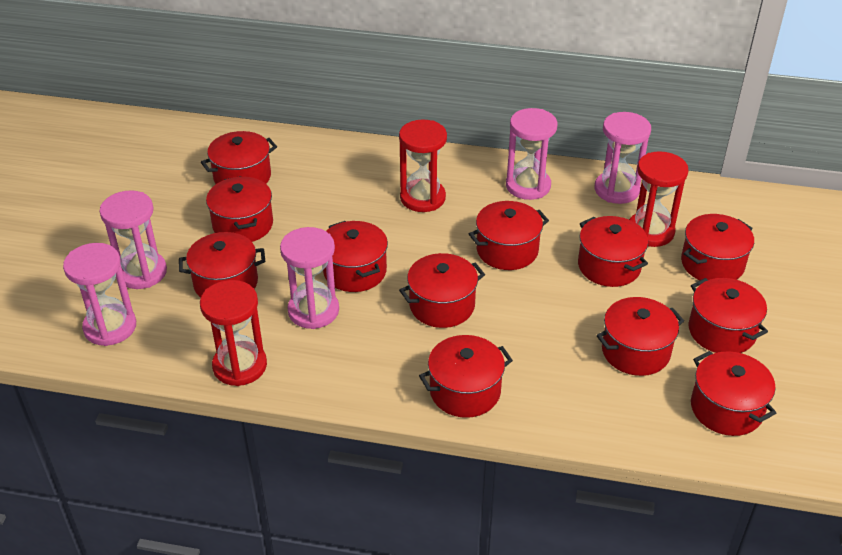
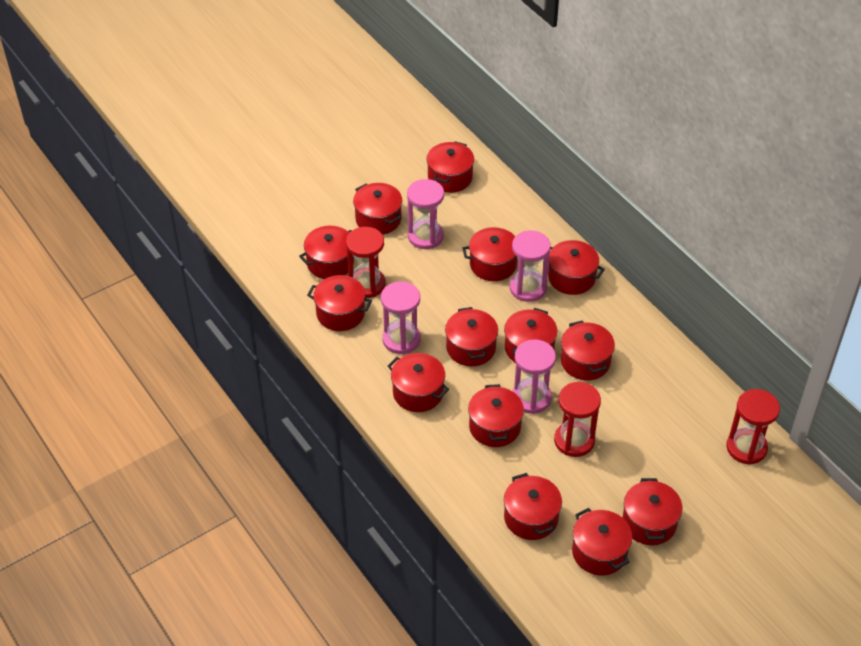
pink hourglass: 5 -> 4
red pot: 12 -> 14

